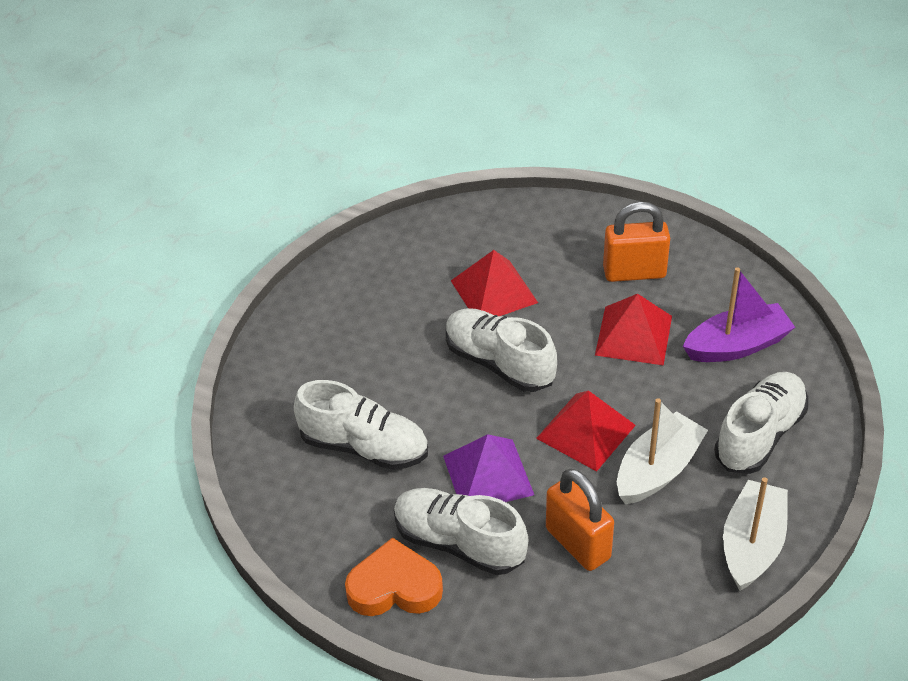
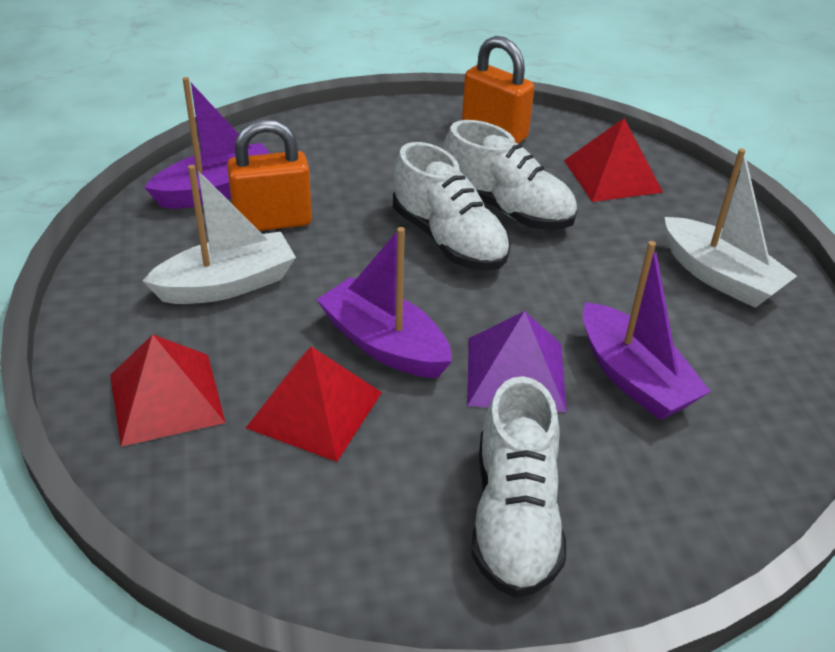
orange heart: 1 -> 0
purple boat: 1 -> 3
white shoe: 4 -> 3

